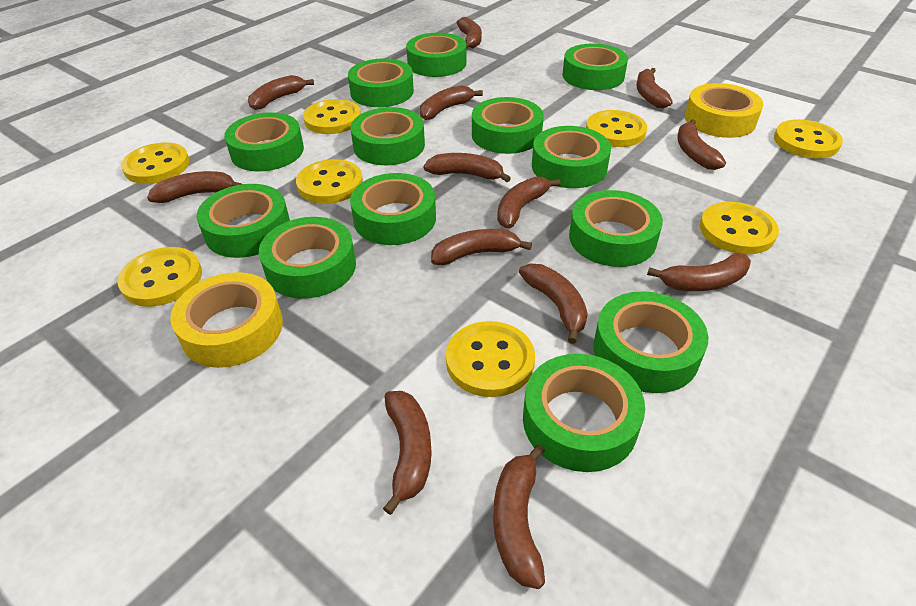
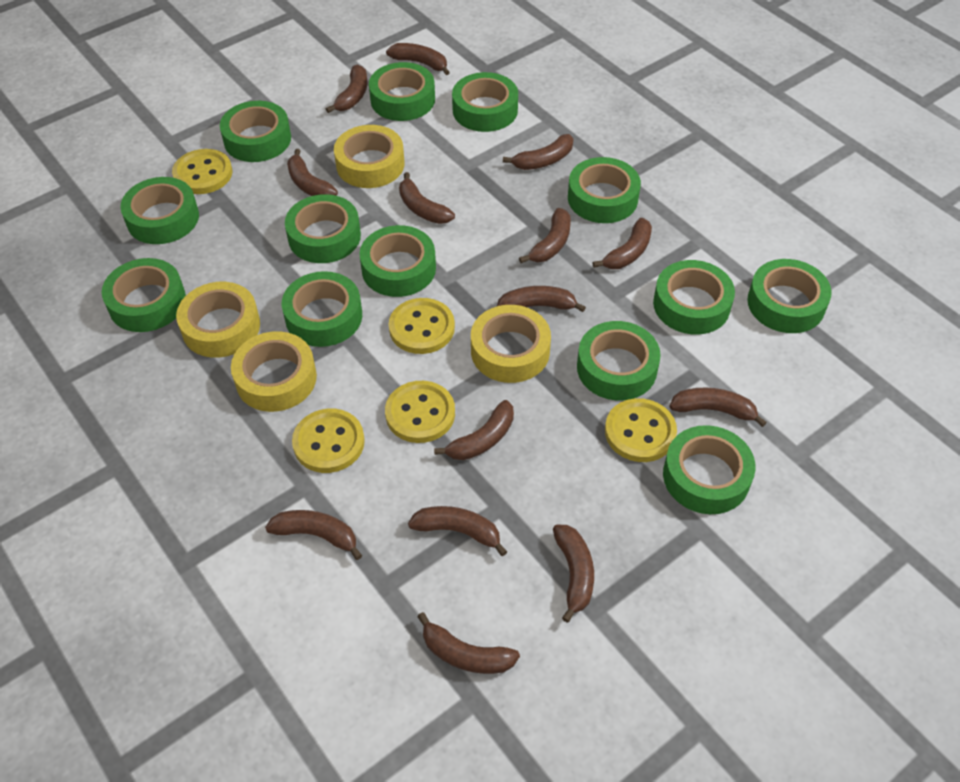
brown banana: 13 -> 14
yellow button: 8 -> 5
yellow tape: 2 -> 4

